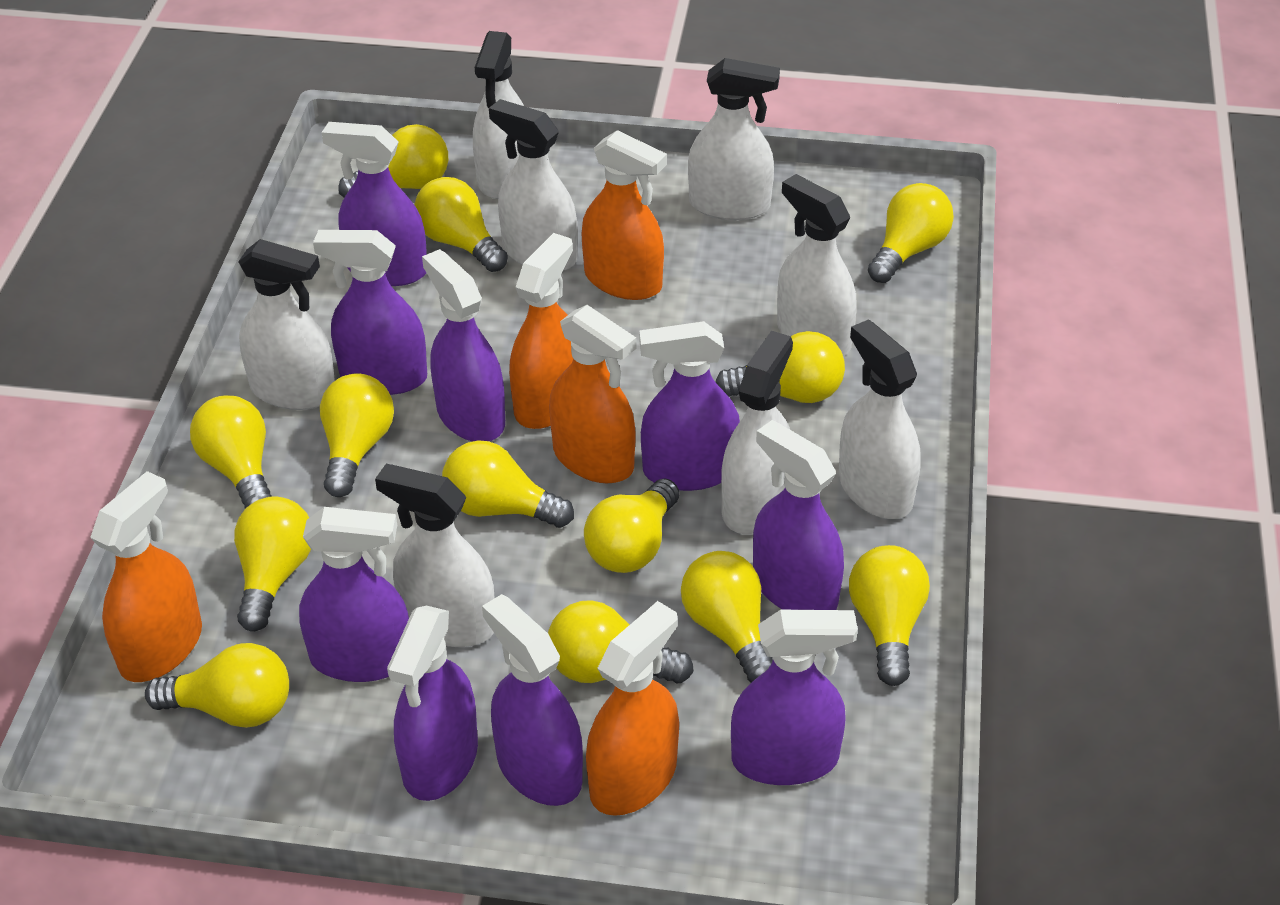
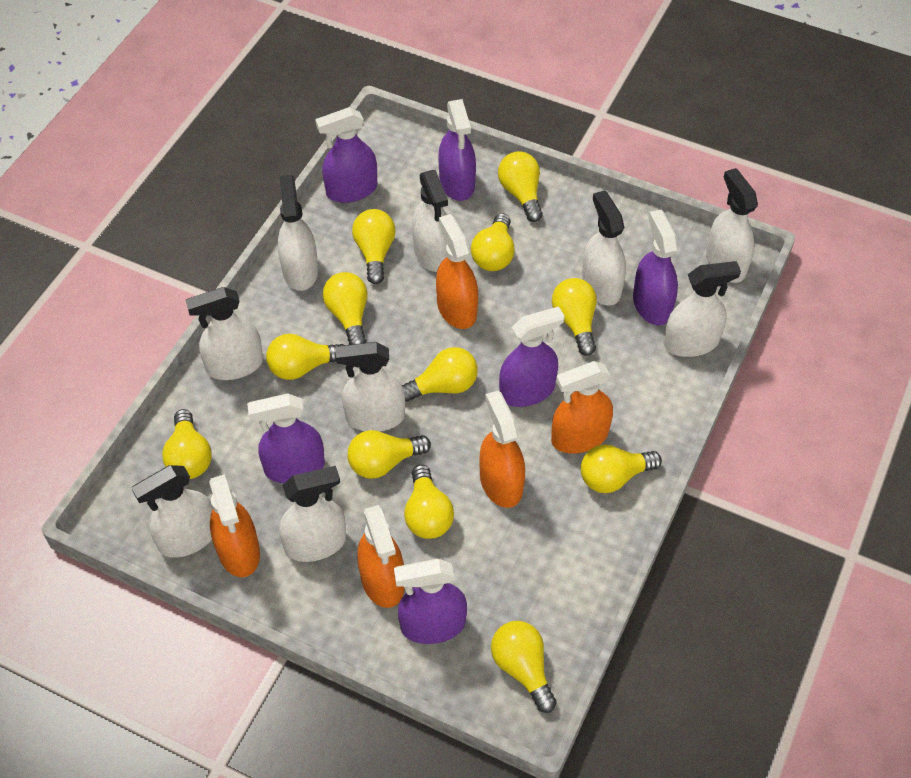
purple spray bottle: 9 -> 6
white spray bottle: 8 -> 9
yellow light bulb: 13 -> 12

